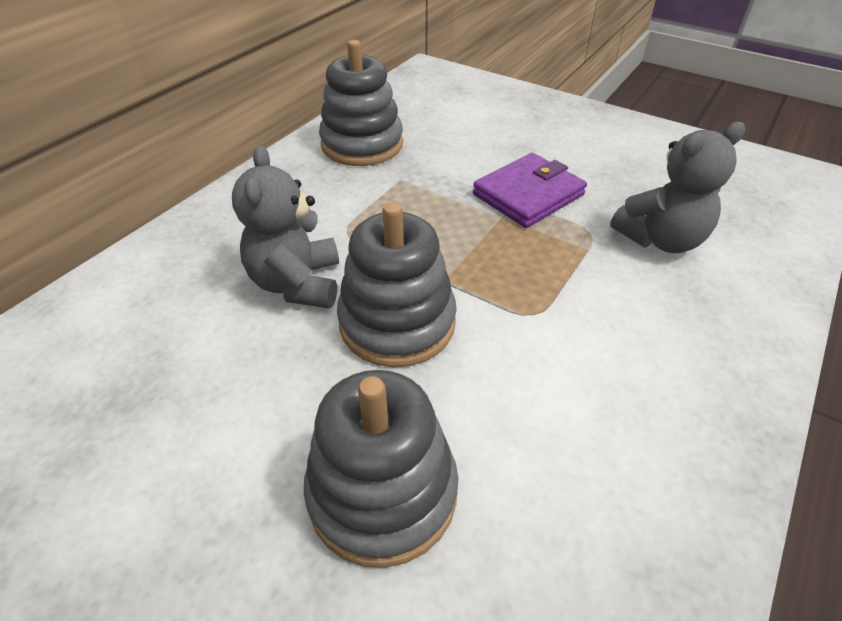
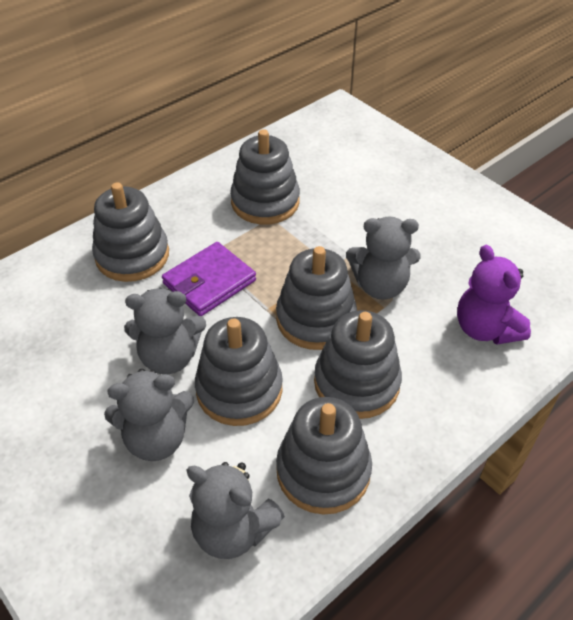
grey stacking toy: 3 -> 6
grey teddy bear: 2 -> 4
purple teddy bear: 0 -> 1

